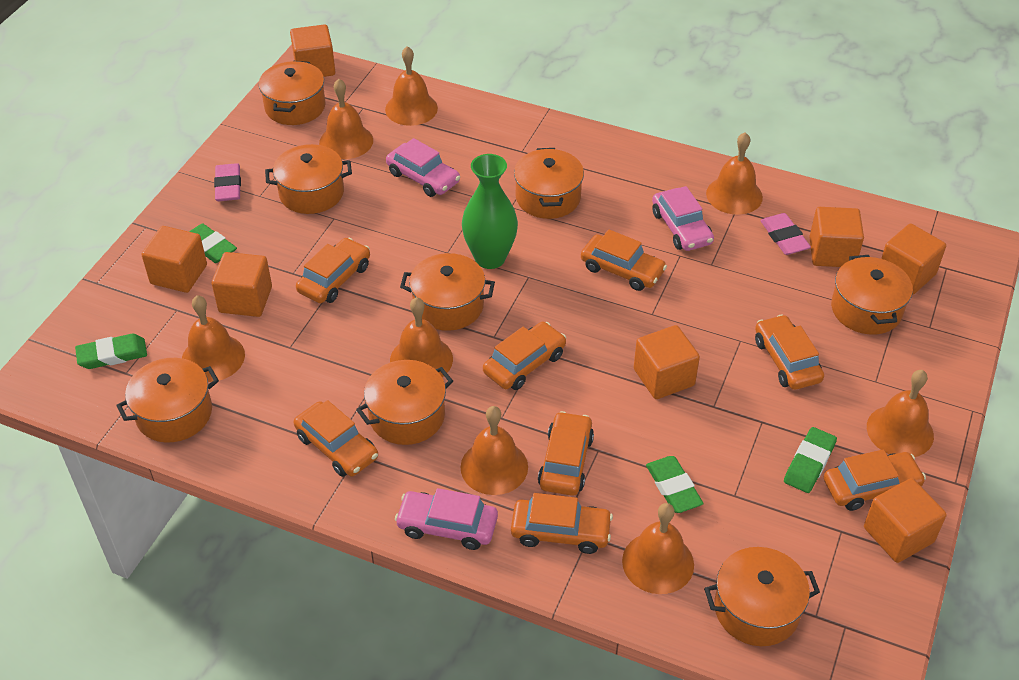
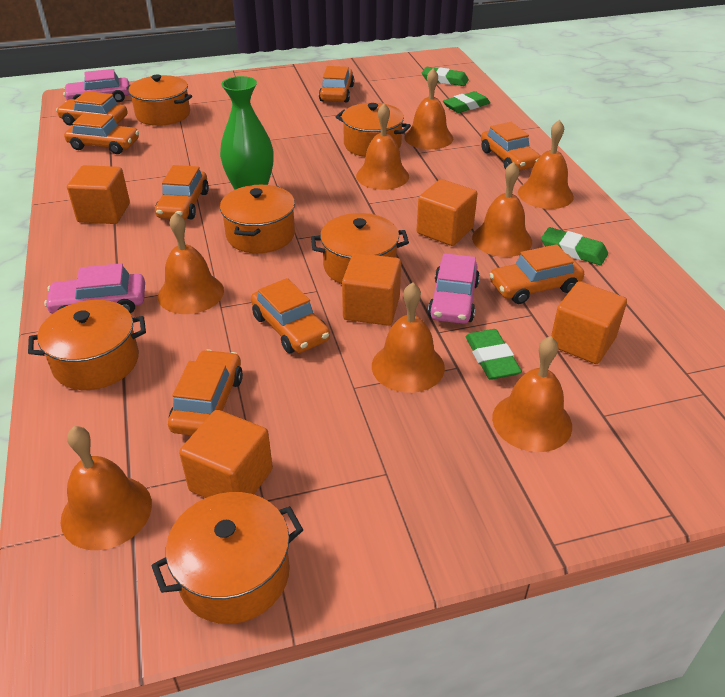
orange cube: 7 -> 5
orange pot: 8 -> 6
pink eraser: 2 -> 0

